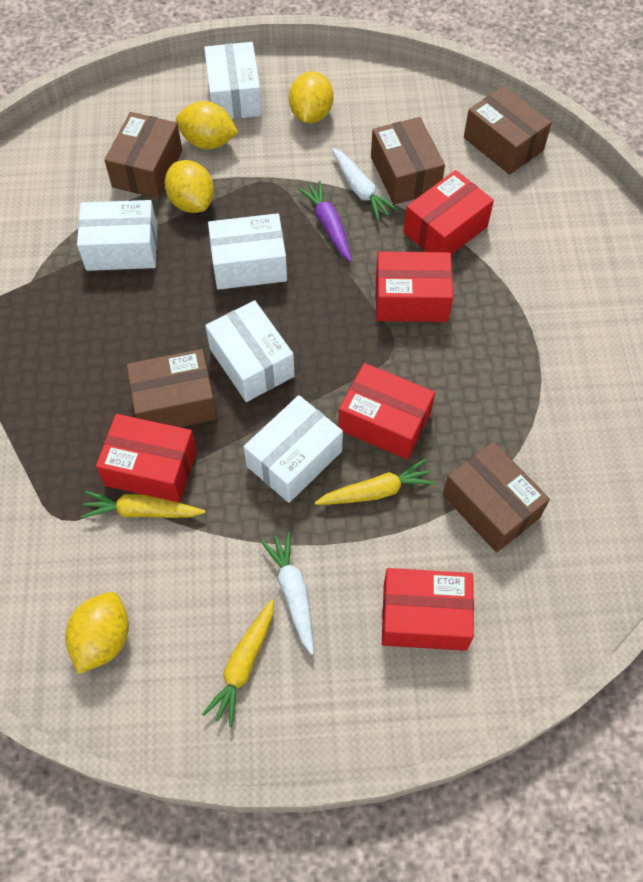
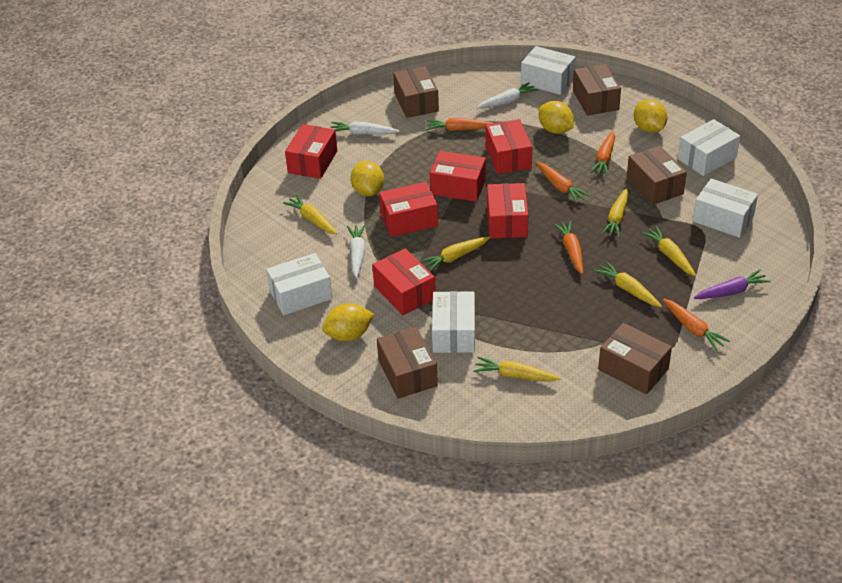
orange carrot: 0 -> 5
red box: 5 -> 6
white carrot: 2 -> 3
yellow carrot: 3 -> 6

